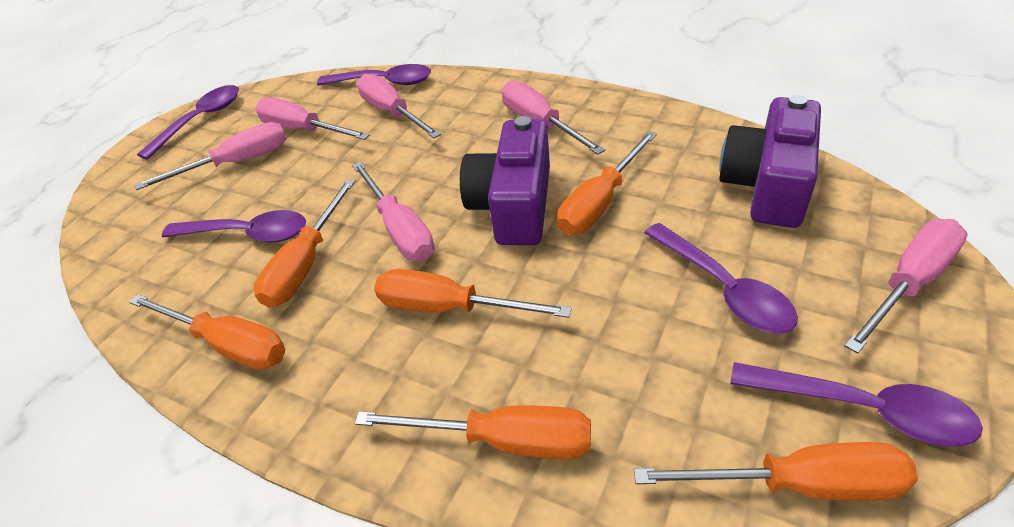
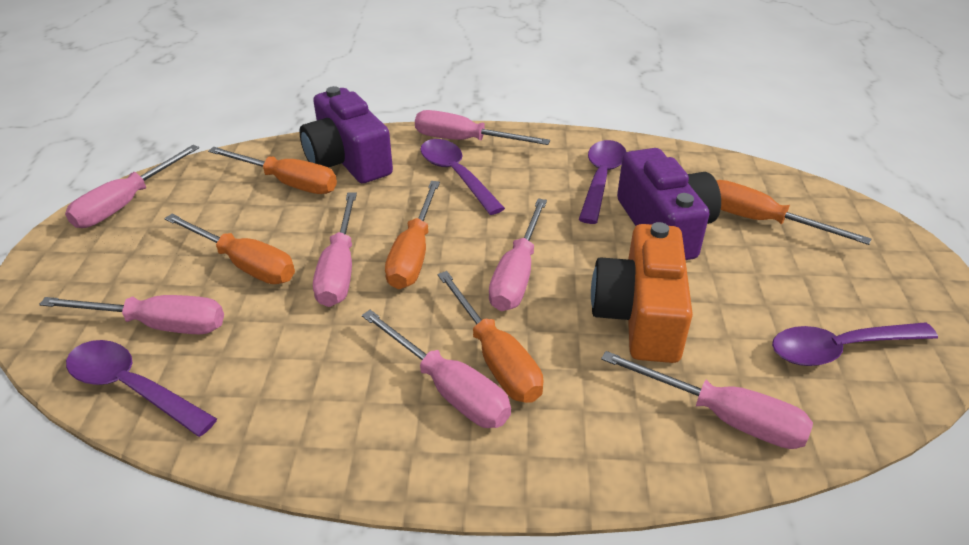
orange camera: 0 -> 1
orange screwdriver: 6 -> 5
pink screwdriver: 6 -> 7
purple spoon: 5 -> 4

